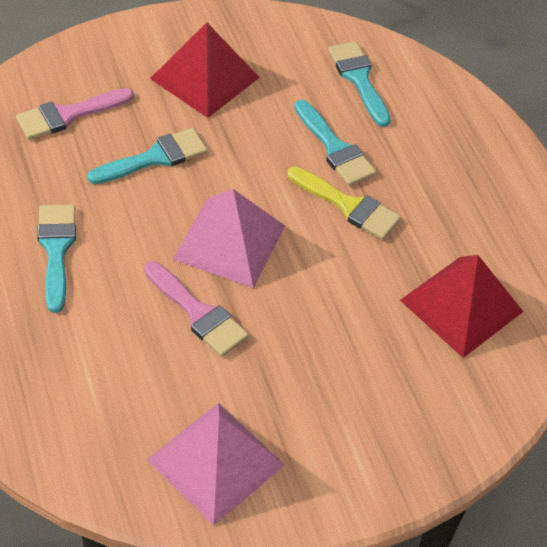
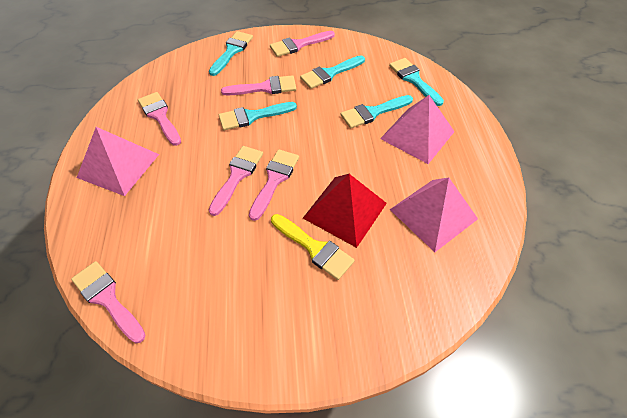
pink brush: 2 -> 6
pink pyramid: 2 -> 3
red pyramid: 2 -> 1
turquoise brush: 4 -> 5

